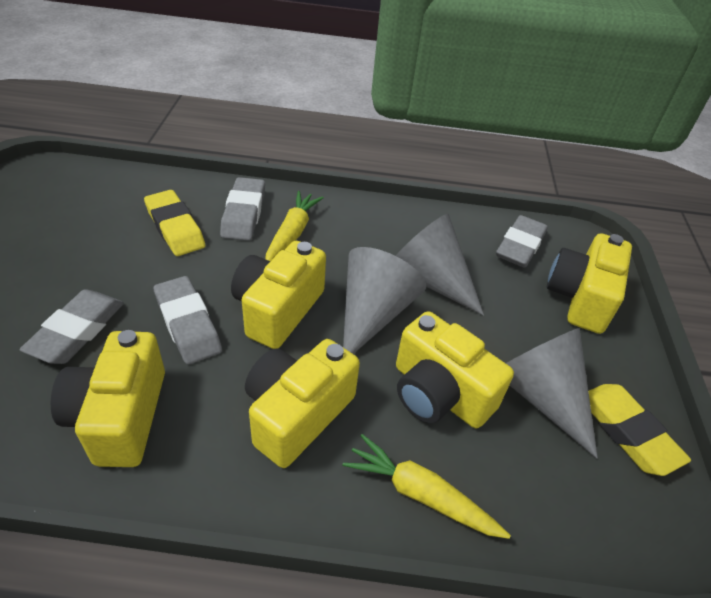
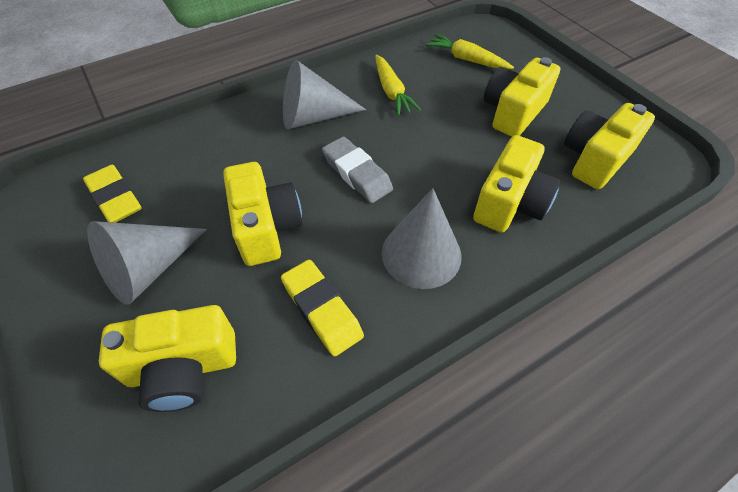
grey eraser: 4 -> 1

